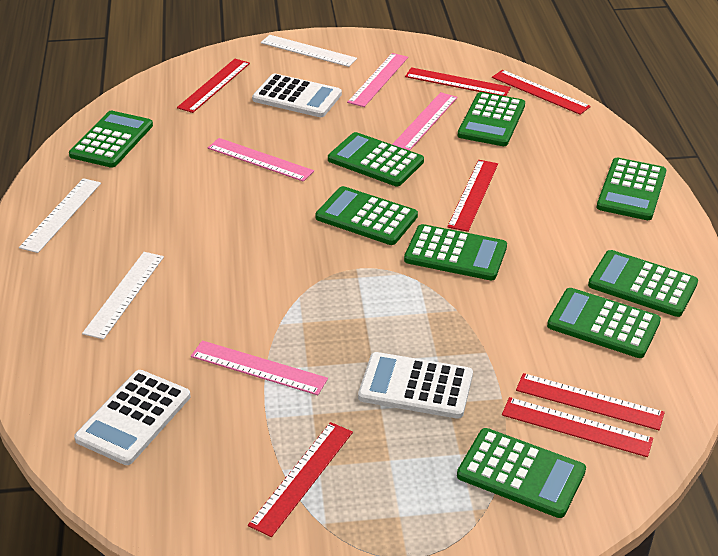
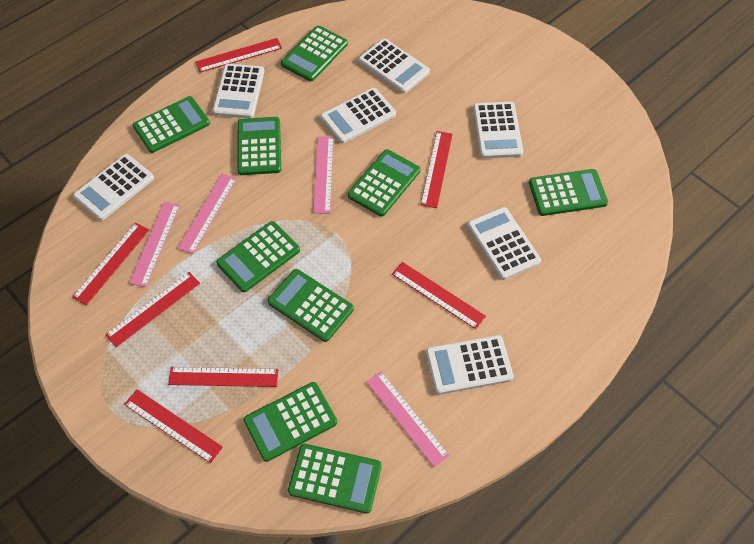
white calculator: 3 -> 7
white ruler: 3 -> 0

